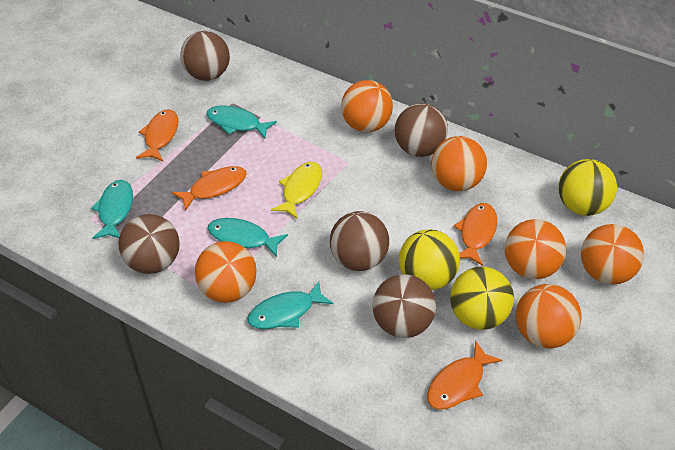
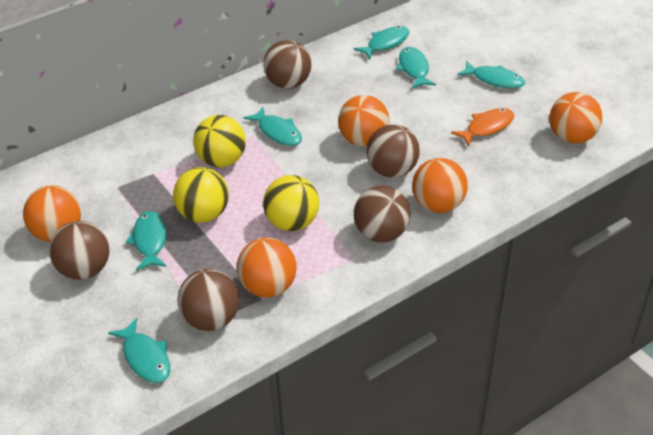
orange ball: 6 -> 5
orange fish: 4 -> 1
turquoise fish: 4 -> 6
yellow fish: 1 -> 0

